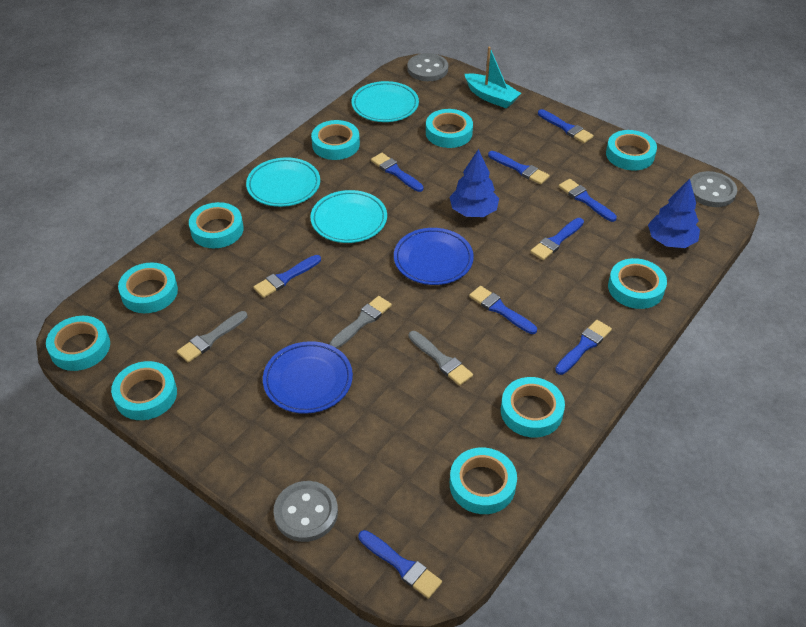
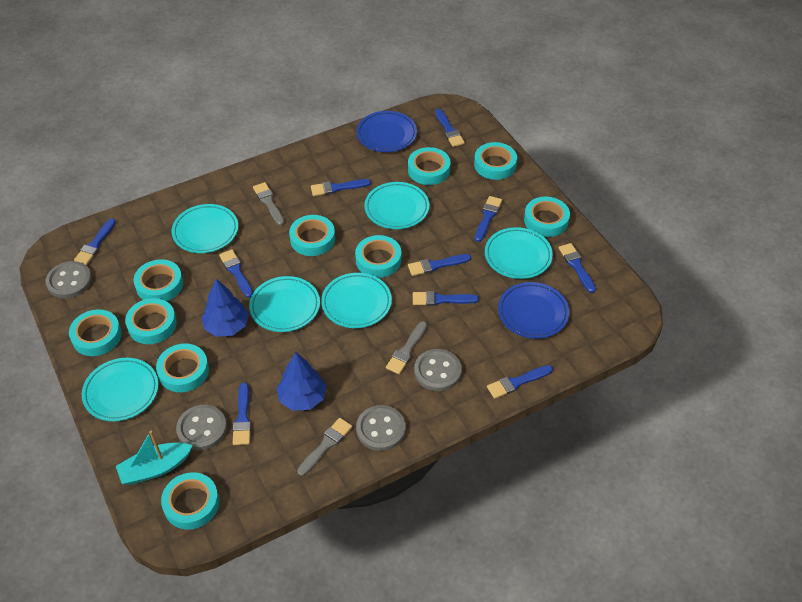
blue brush: 9 -> 10
grey button: 3 -> 4
turquoise plate: 3 -> 6

